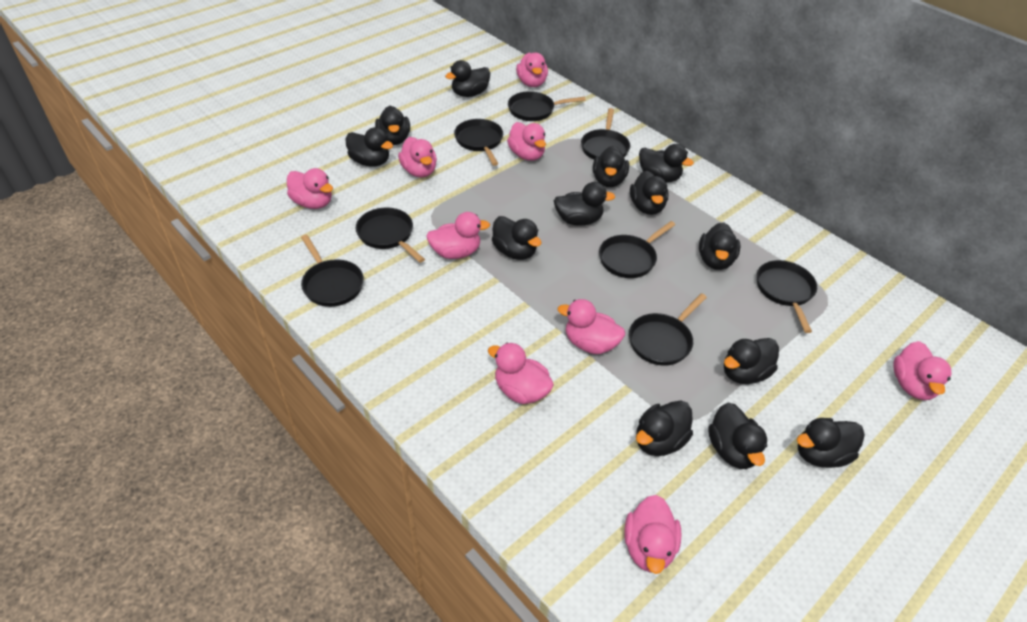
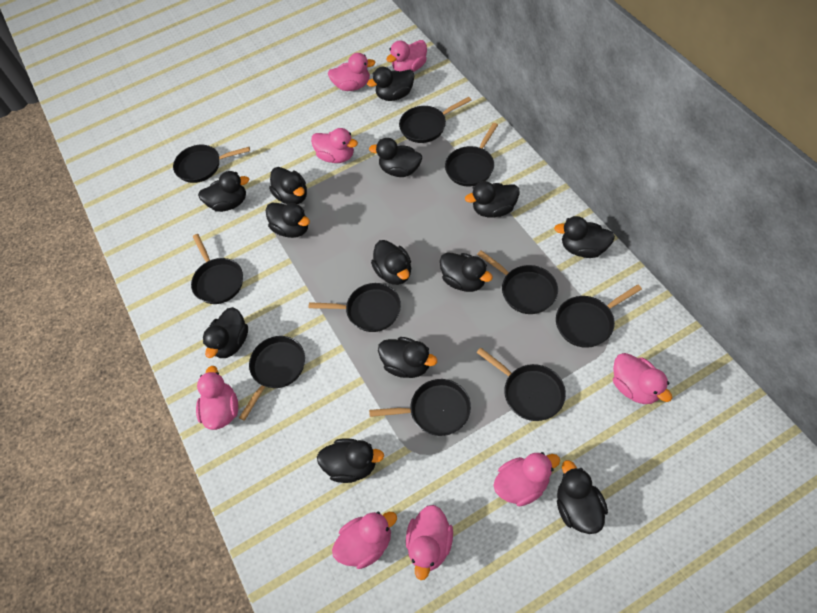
black pan: 8 -> 10
pink duck: 9 -> 8

